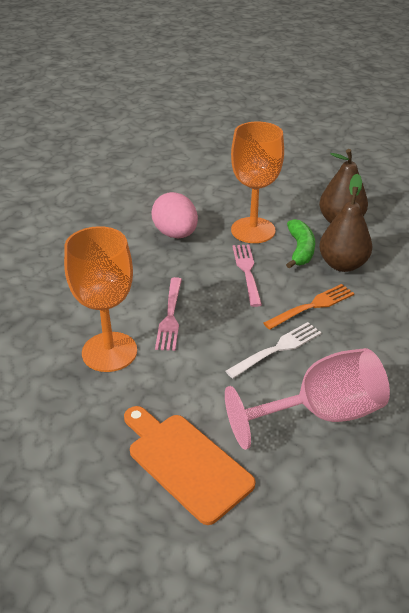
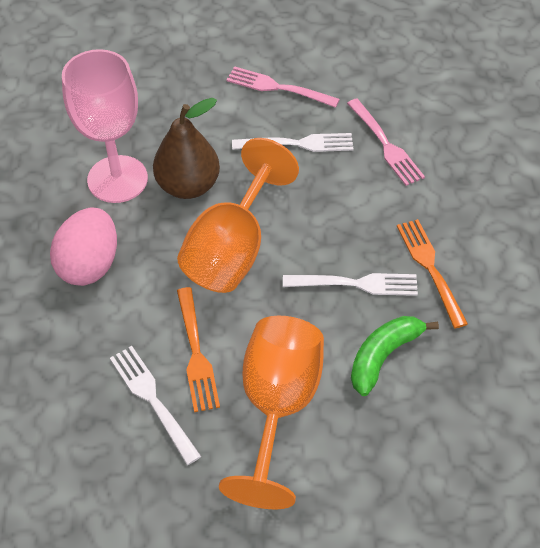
brown pear: 2 -> 1
orange cutting board: 1 -> 0
orange fork: 1 -> 2
white fork: 1 -> 3

